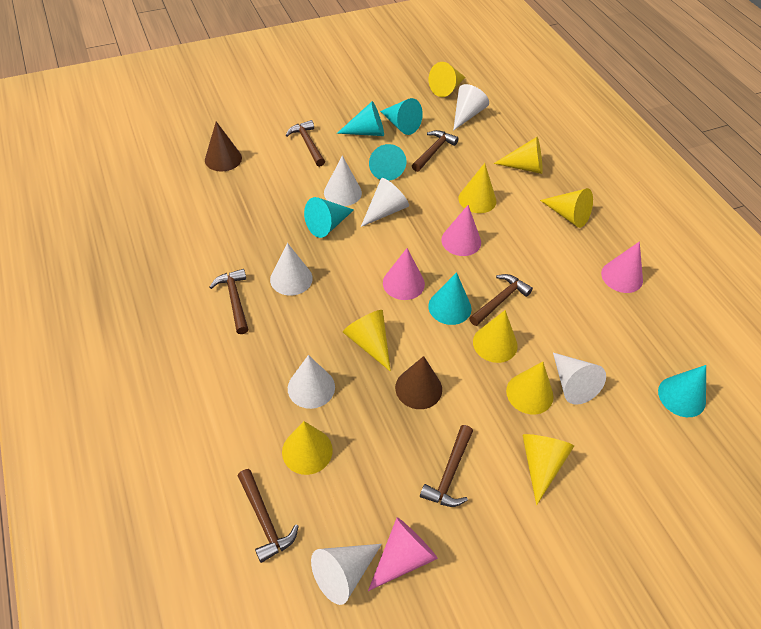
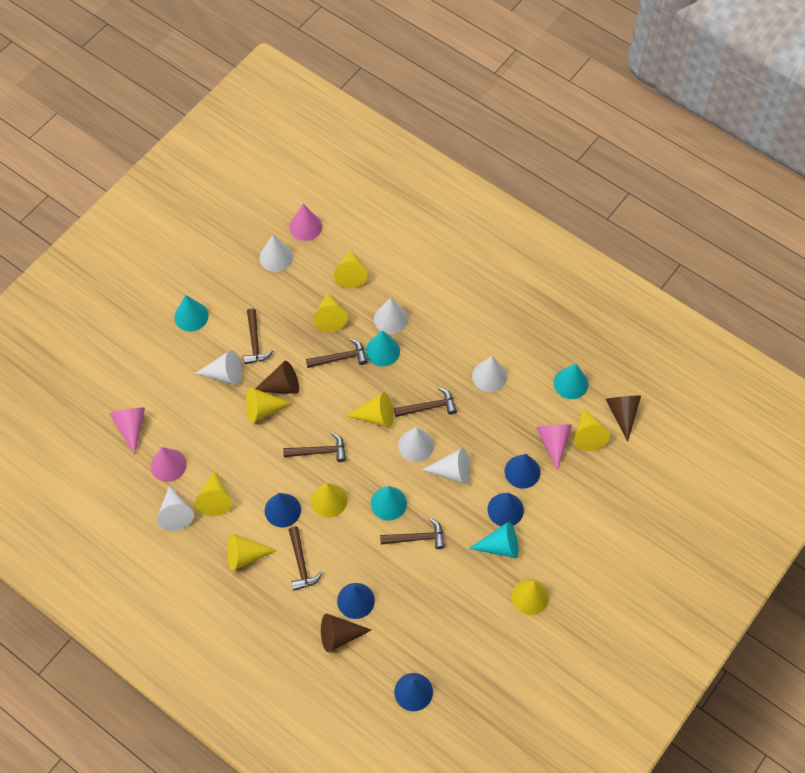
blue cone: 0 -> 5
brown cone: 2 -> 3
turquoise cone: 6 -> 5

